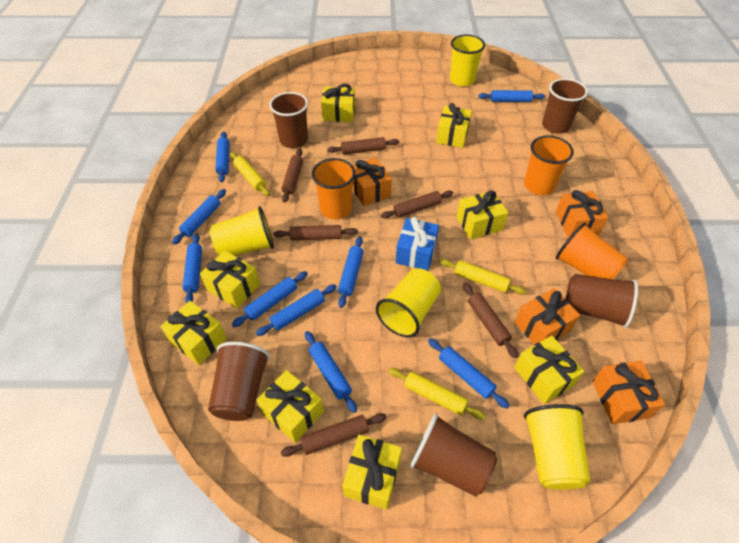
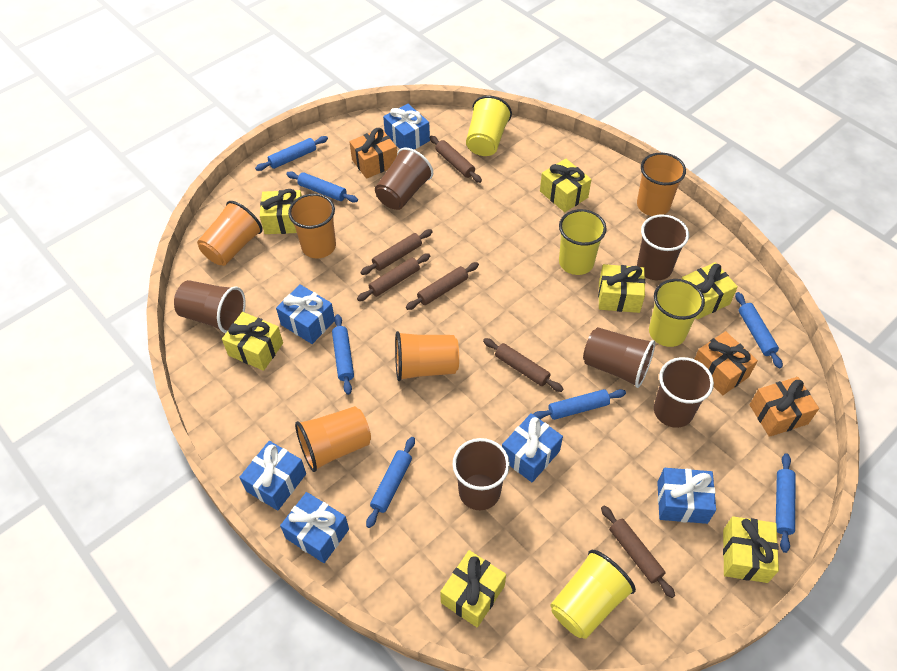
blue gift: 1 -> 6
blue rolling pin: 9 -> 7
brown cup: 5 -> 6
orange cup: 3 -> 5
orange gift: 4 -> 3
yellow gift: 8 -> 7
yellow rolling pin: 3 -> 0

